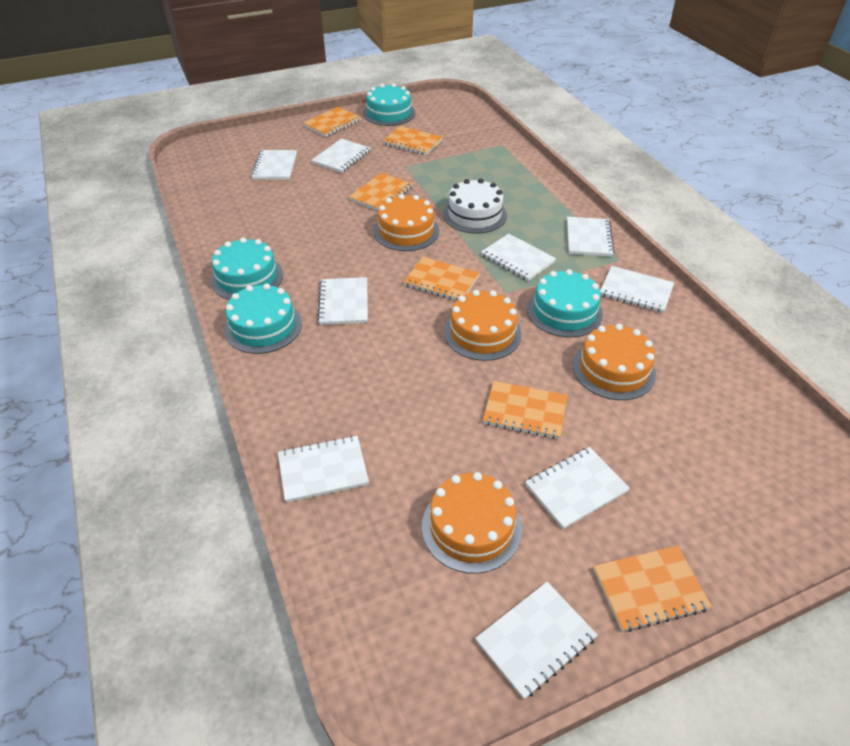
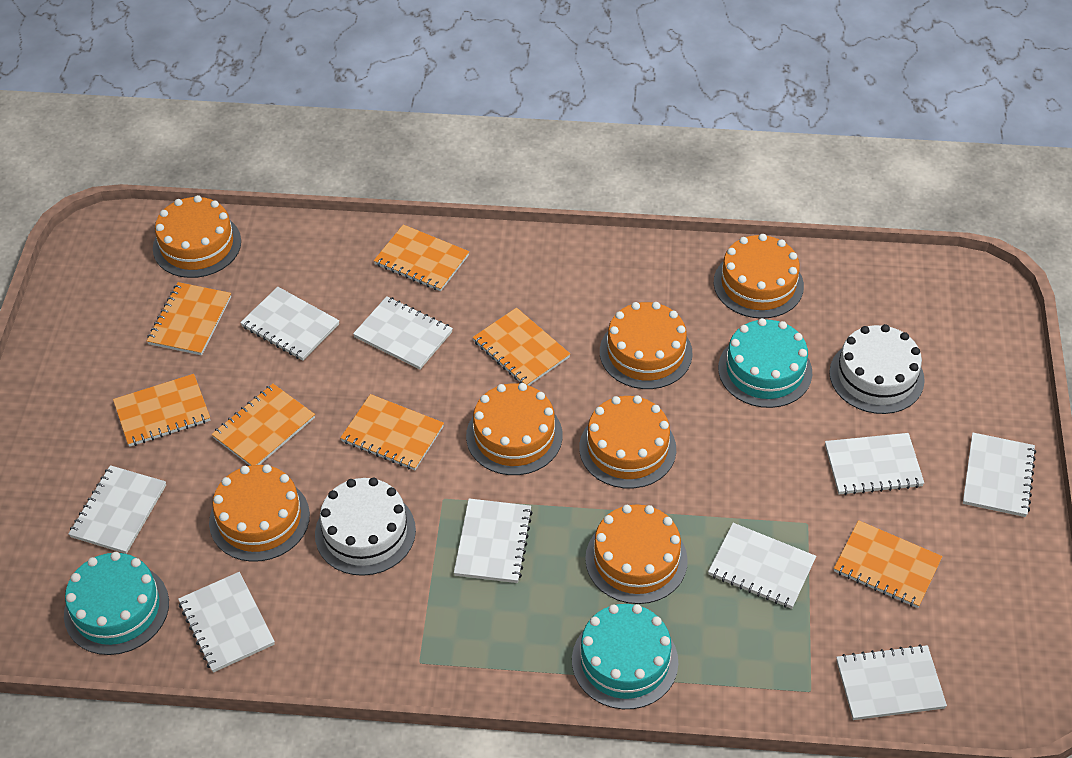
orange cake: 4 -> 7
orange notebook: 6 -> 7
turquoise cake: 4 -> 3
white cake: 1 -> 2

